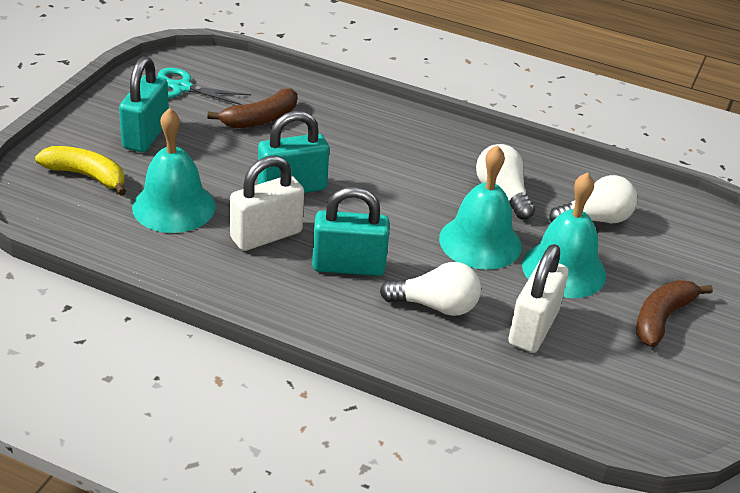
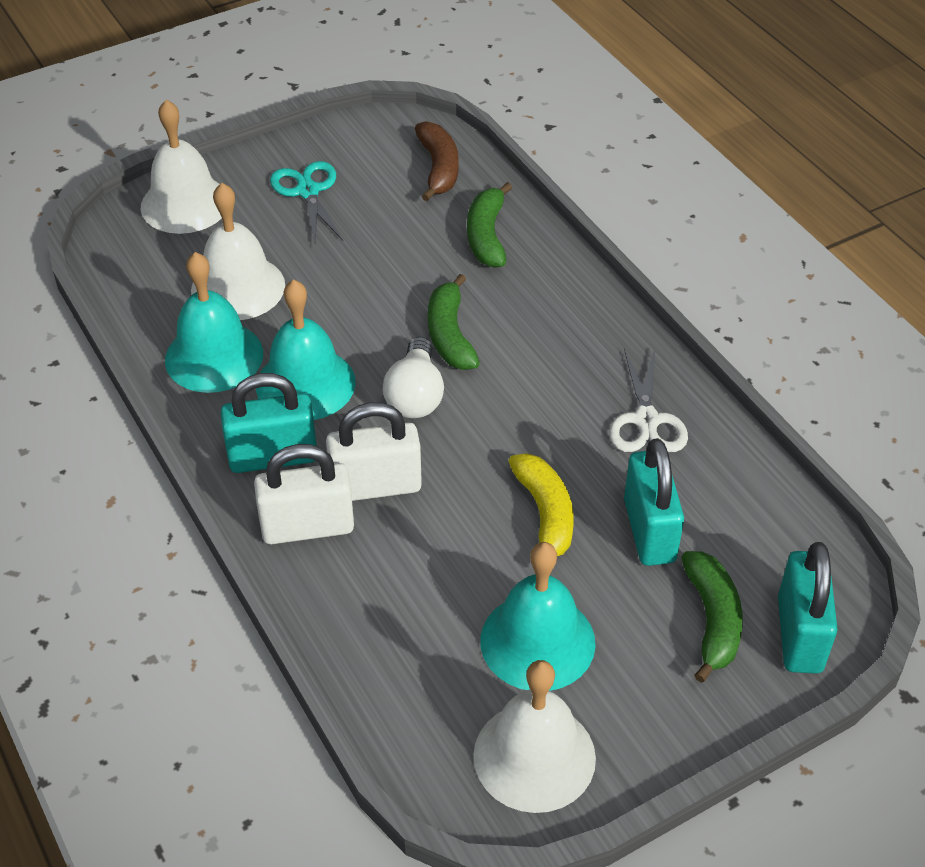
brown banana: 2 -> 1
green banana: 0 -> 3
white bell: 0 -> 3
white light bulb: 3 -> 1
white scissors: 0 -> 1

